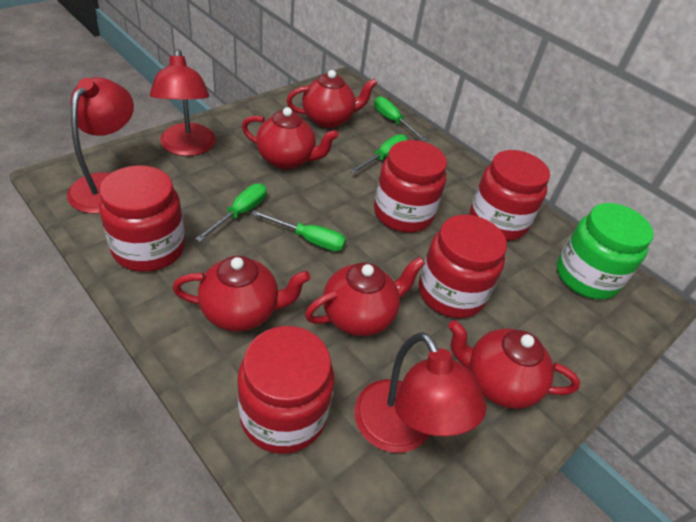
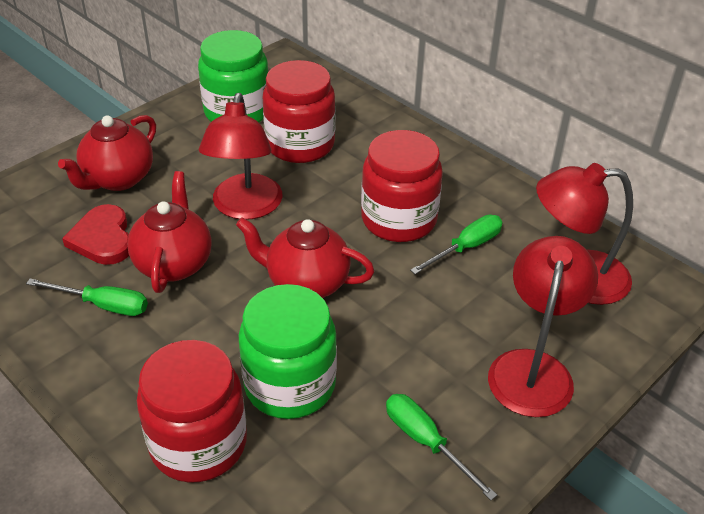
green jar: 1 -> 2
green screwdriver: 4 -> 3
red heart: 0 -> 1
red jar: 5 -> 3
red teapot: 5 -> 3

